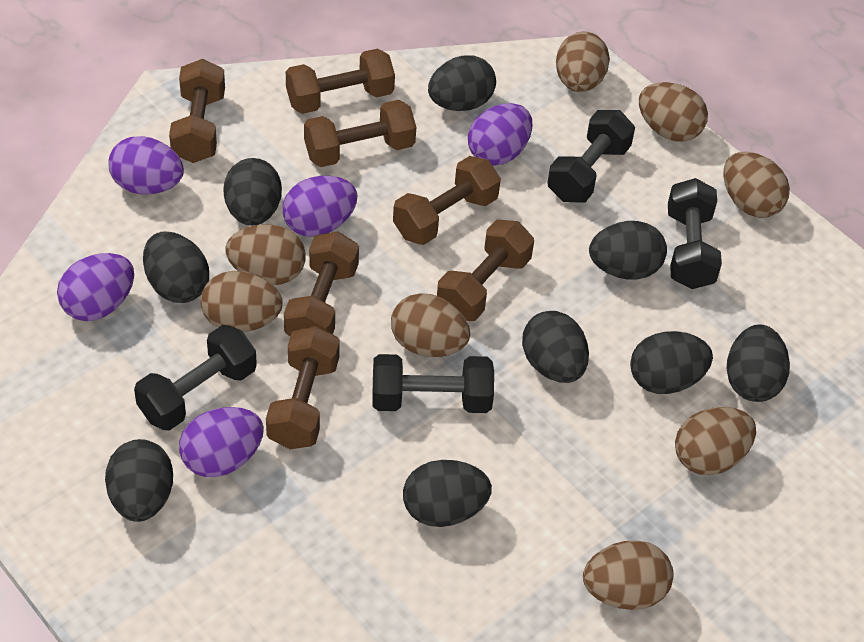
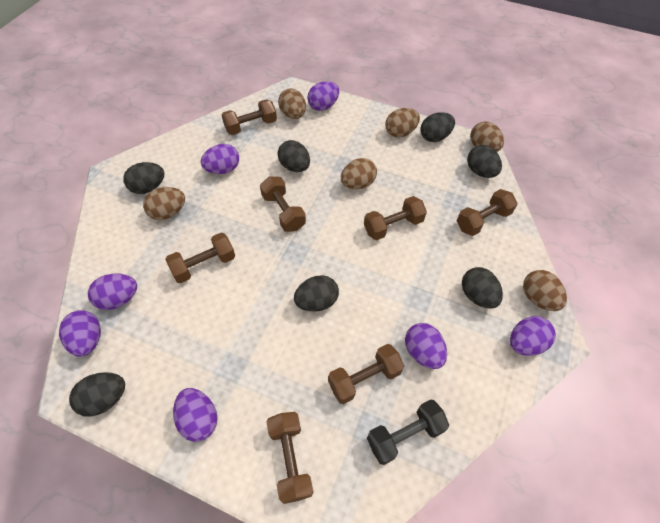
black dumbbell: 4 -> 1
black egg: 9 -> 7
brown egg: 8 -> 6
purple egg: 5 -> 7

